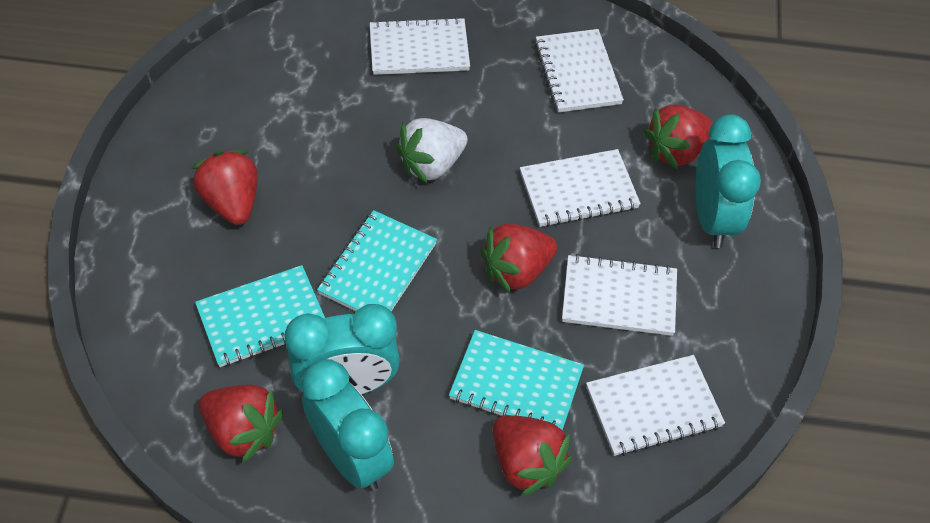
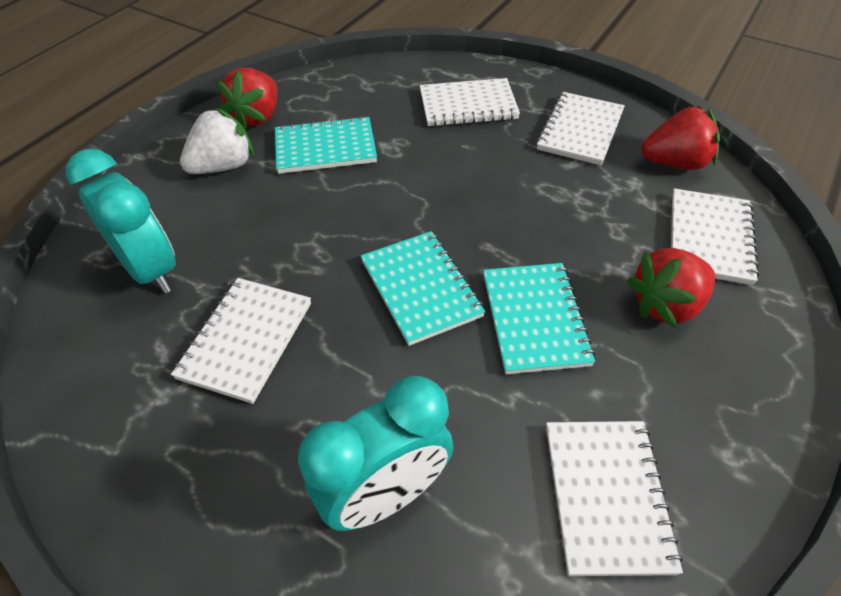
red strawberry: 5 -> 3
turquoise clock: 3 -> 2

